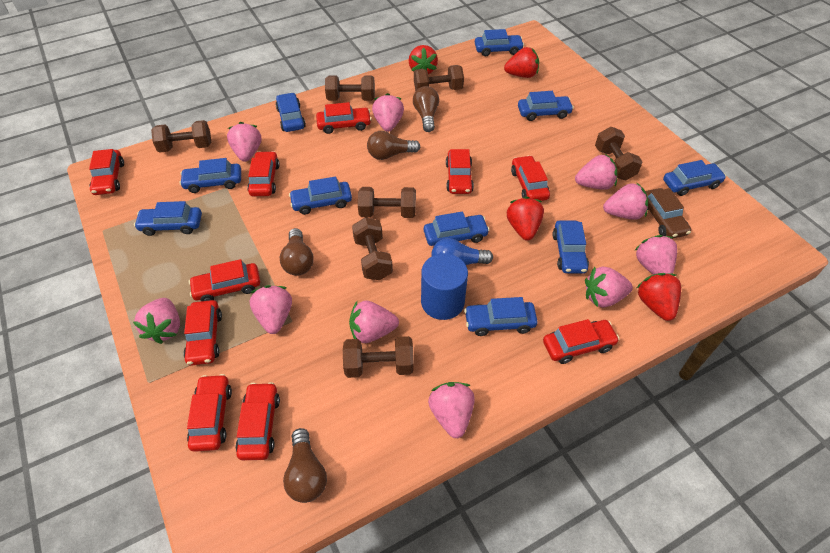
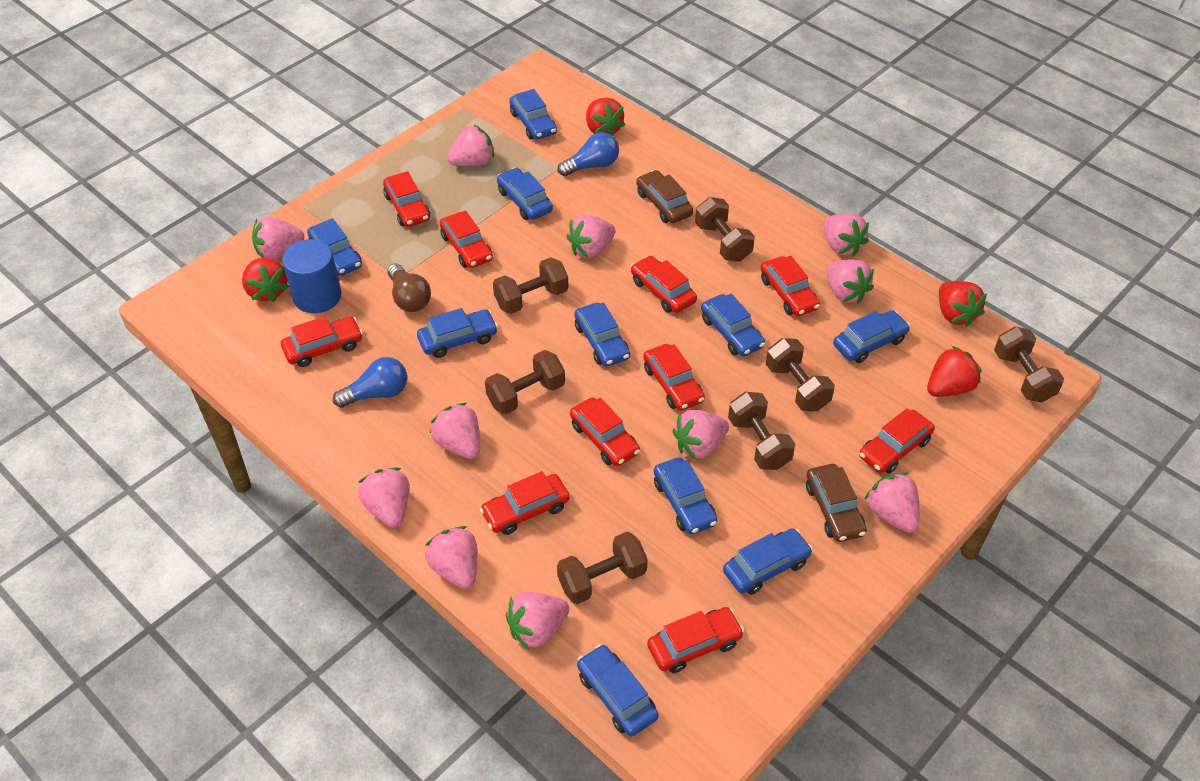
blue light bulb: 1 -> 2
brown car: 1 -> 2
brown light bulb: 4 -> 1
pink strawberry: 10 -> 11

